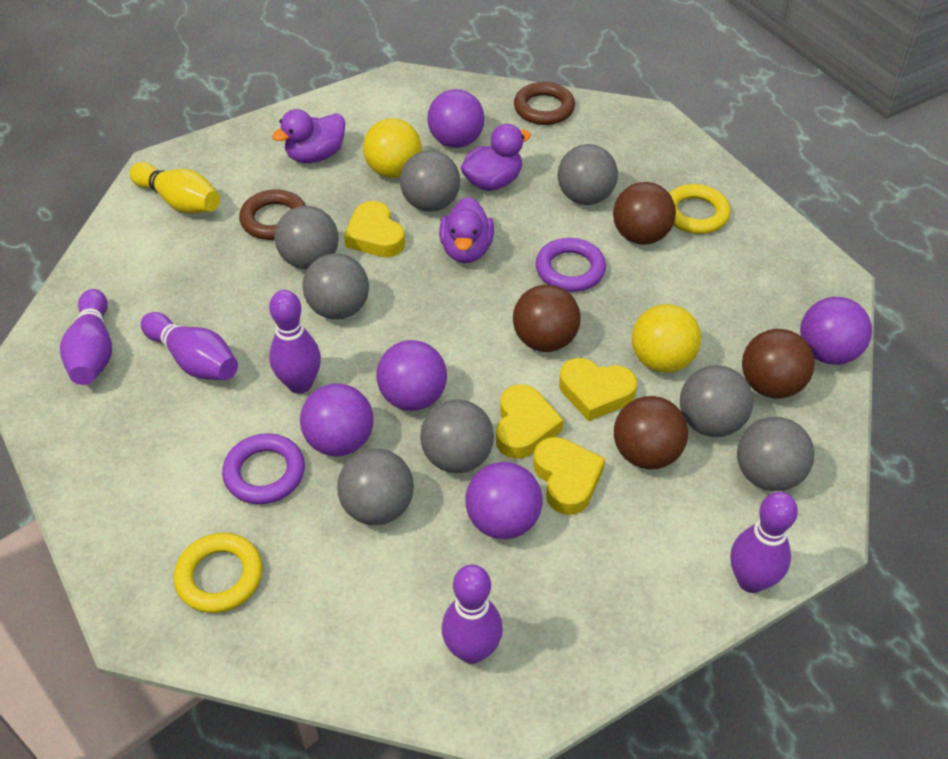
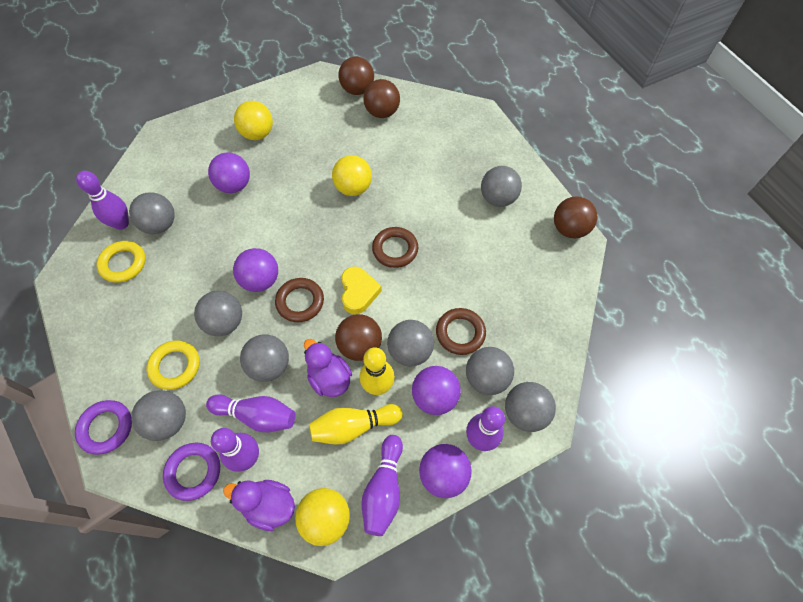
brown ring: 2 -> 3
purple ball: 5 -> 4
purple duck: 3 -> 2
yellow ball: 2 -> 3
yellow bowling pin: 1 -> 2
yellow heart: 4 -> 1

